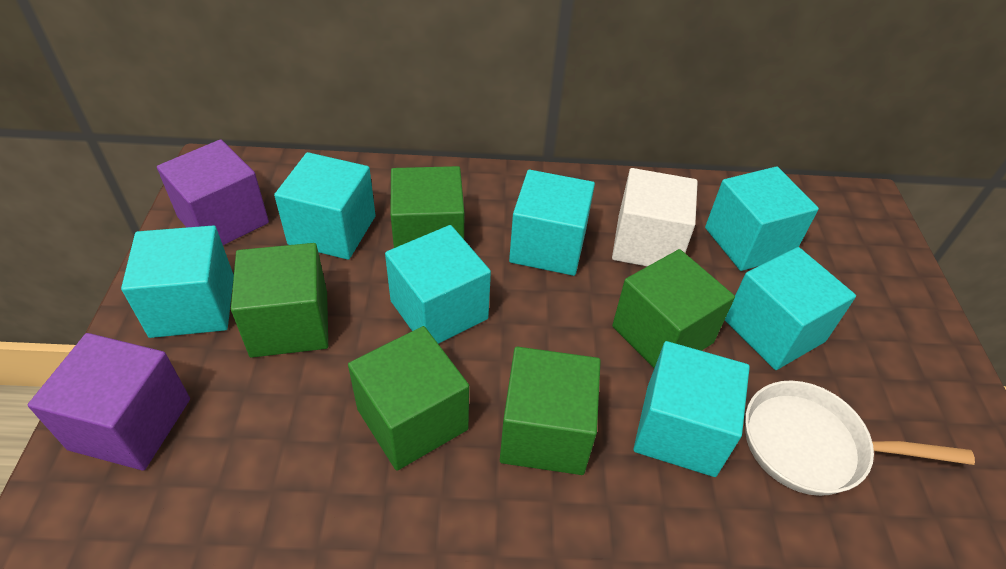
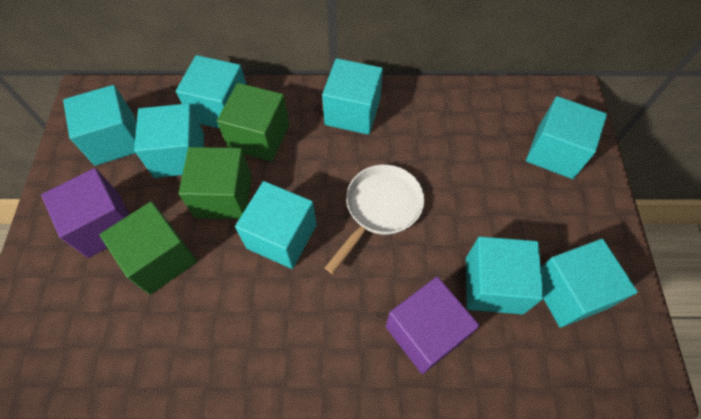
green cube: 5 -> 3
turquoise cube: 7 -> 8
white cube: 1 -> 0

